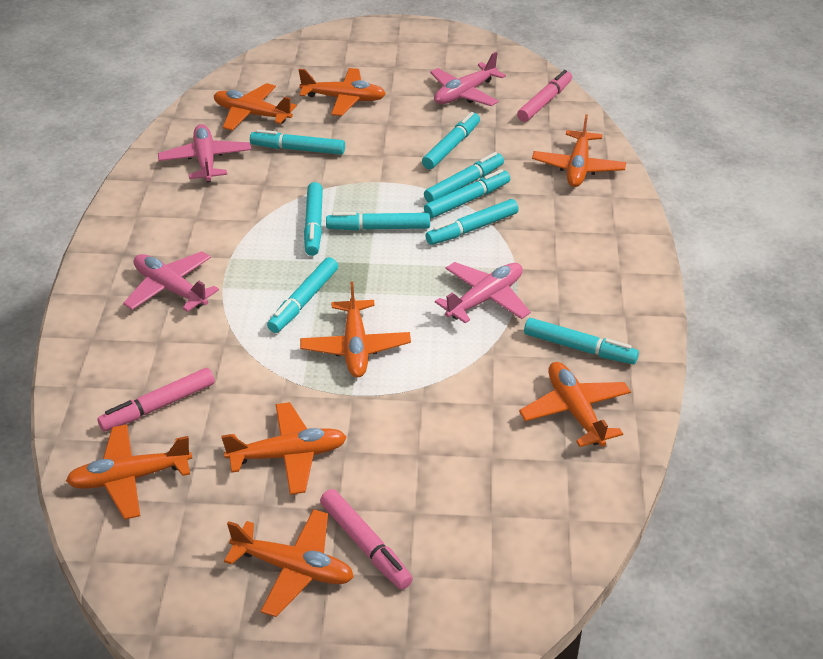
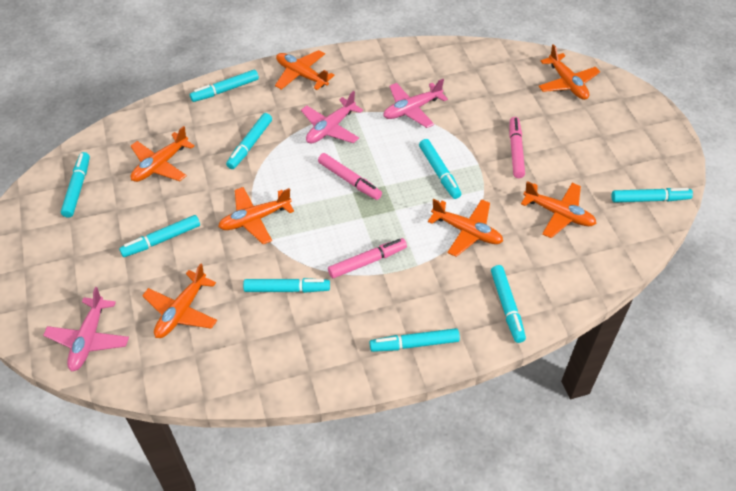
orange plane: 8 -> 7
pink plane: 4 -> 3

